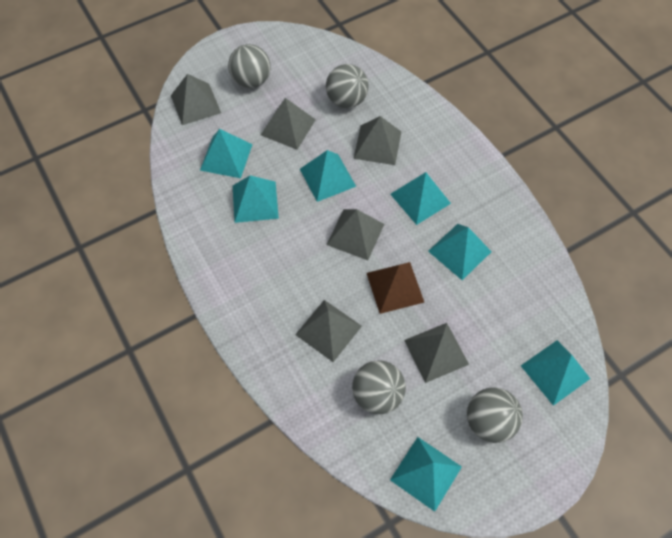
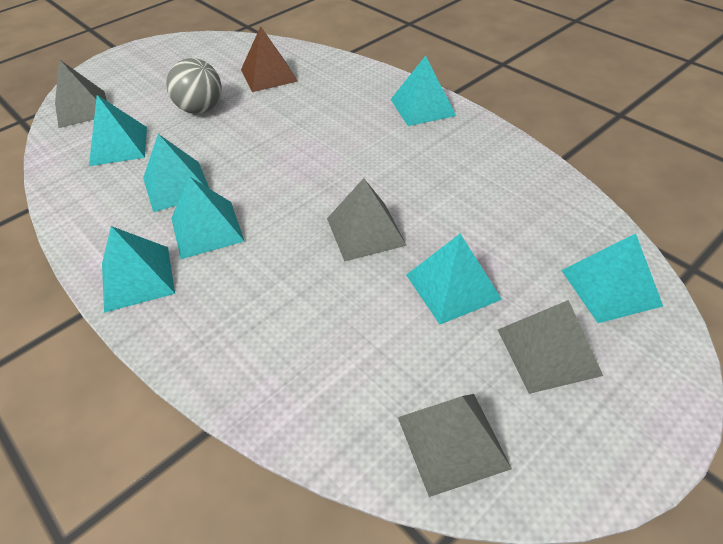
grey ball: 4 -> 1
grey pyramid: 6 -> 4

